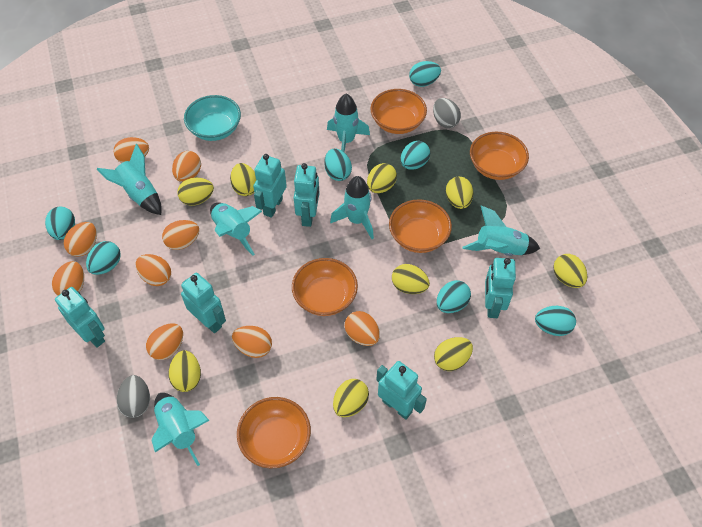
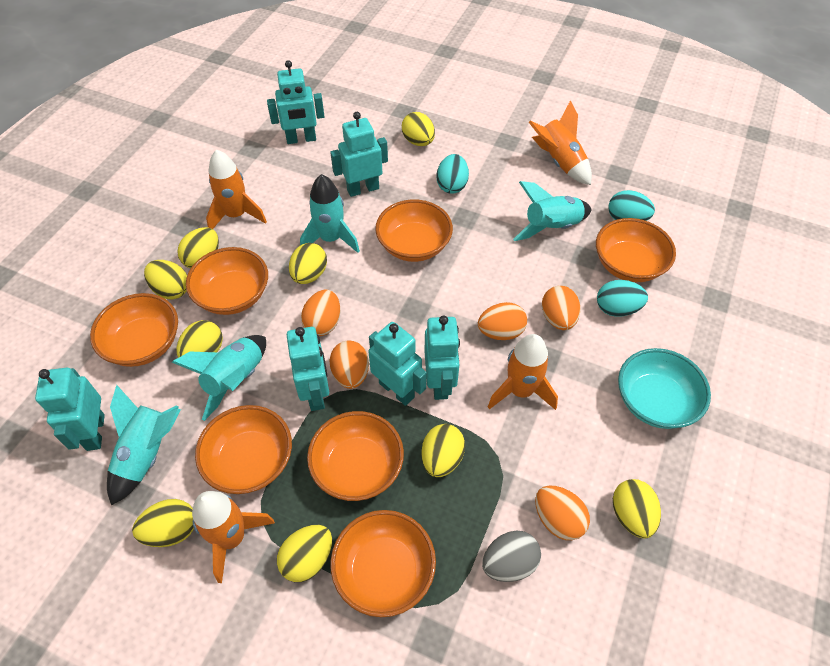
grey egg: 2 -> 1
orange bowl: 5 -> 7
orange egg: 9 -> 5
orange rocket: 0 -> 4
turquoise egg: 7 -> 3
turquoise rocket: 6 -> 4

